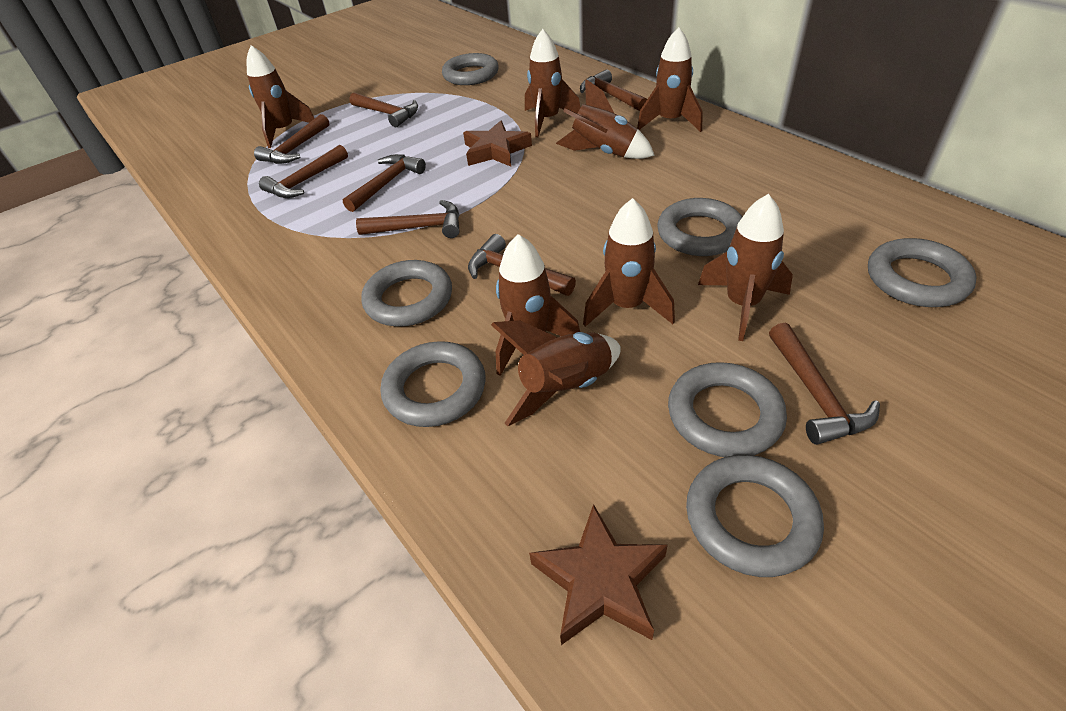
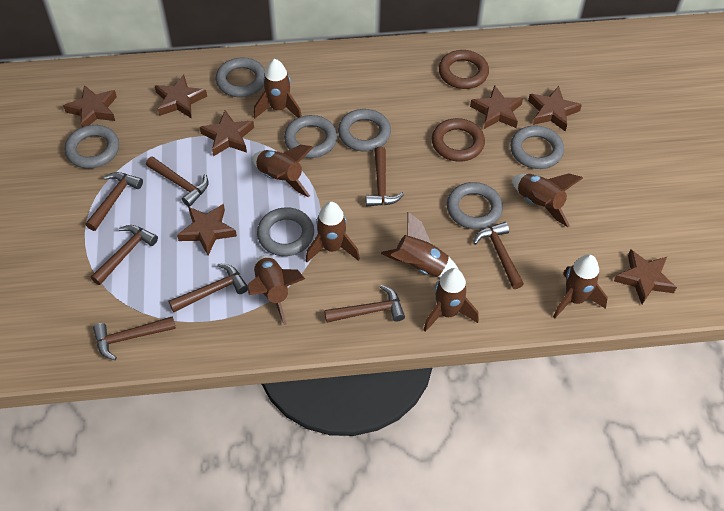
brown ring: 0 -> 2
brown star: 2 -> 7

